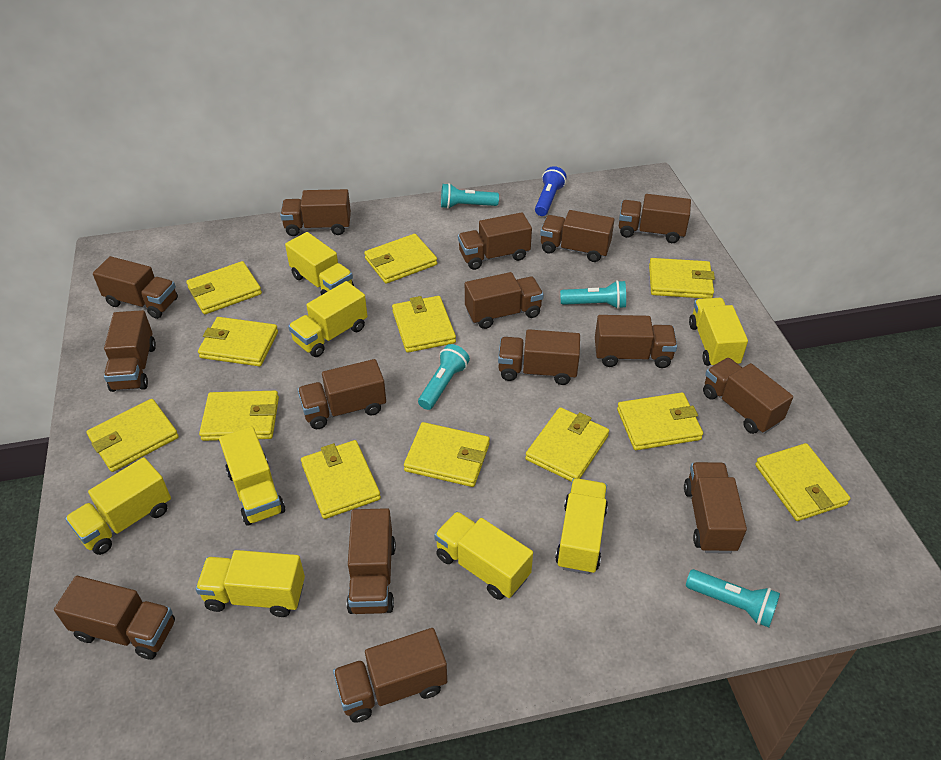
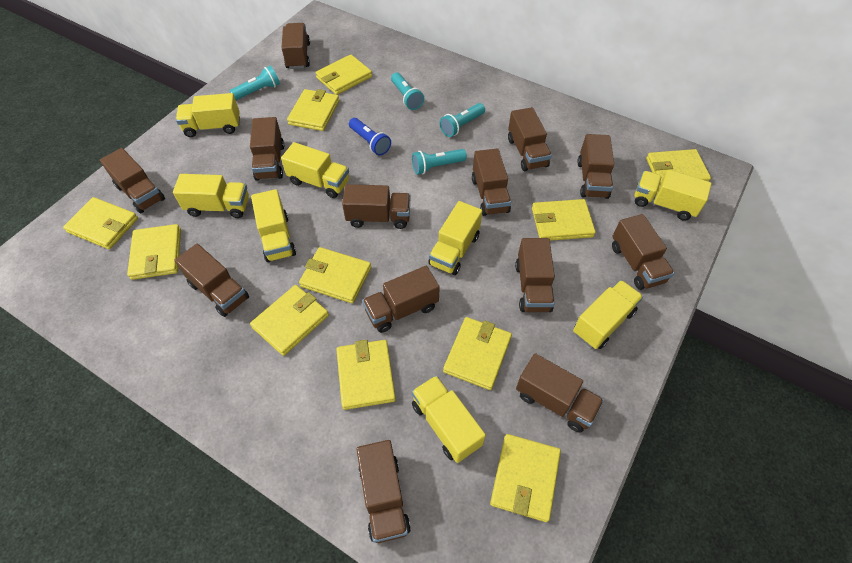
brown truck: 15 -> 13
yellow wallet: 12 -> 11

